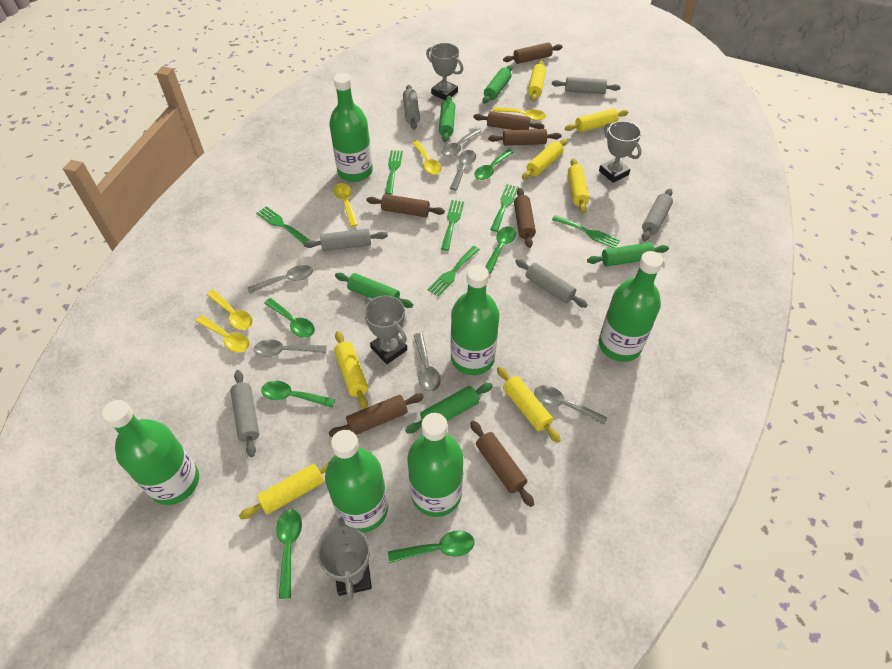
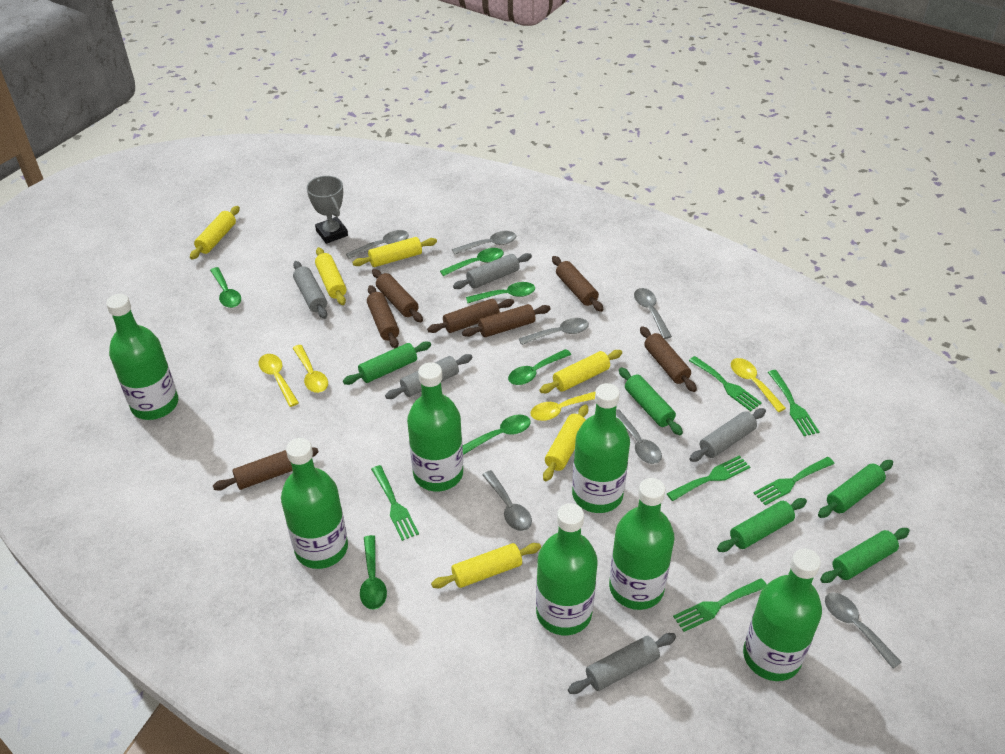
green bottle: 6 -> 7
grey rolling pin: 6 -> 5
grey spoon: 6 -> 7
grey trophy: 4 -> 1
yellow rolling pin: 7 -> 6
yellow spoon: 5 -> 4

